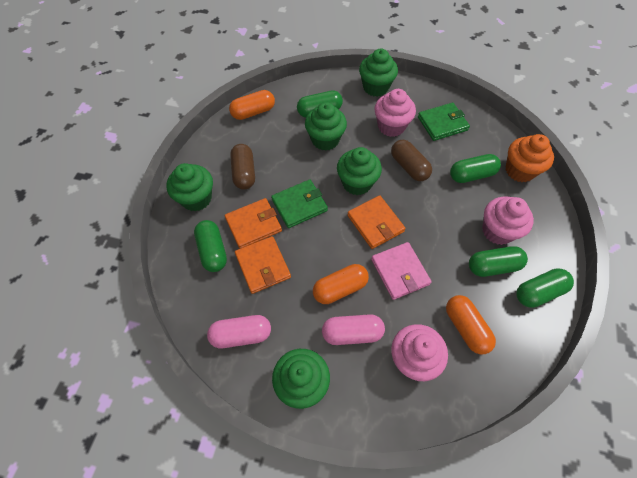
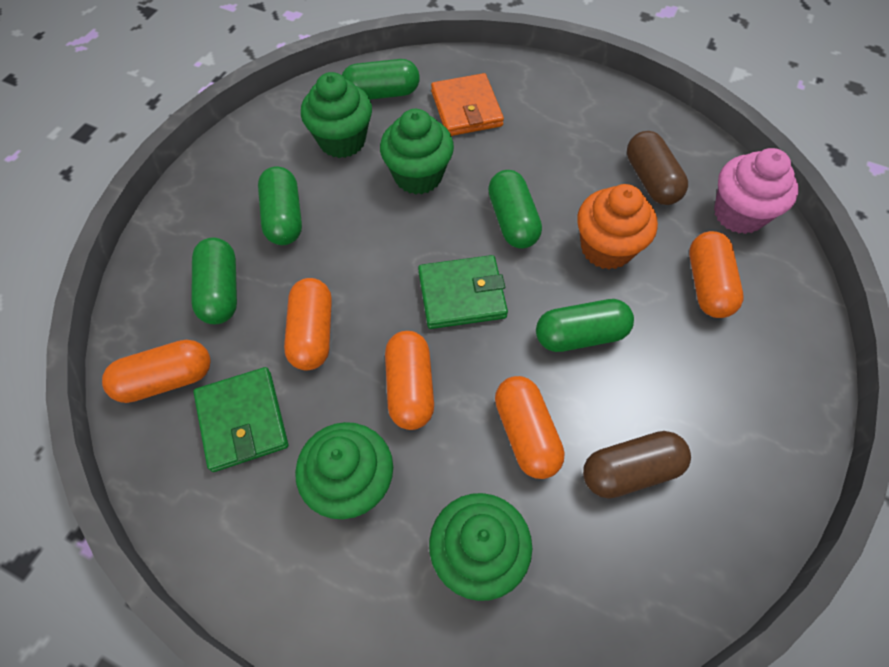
green cupcake: 5 -> 4
orange capsule: 3 -> 5
orange wallet: 3 -> 1
pink capsule: 2 -> 0
pink cupcake: 3 -> 1
pink wallet: 1 -> 0

